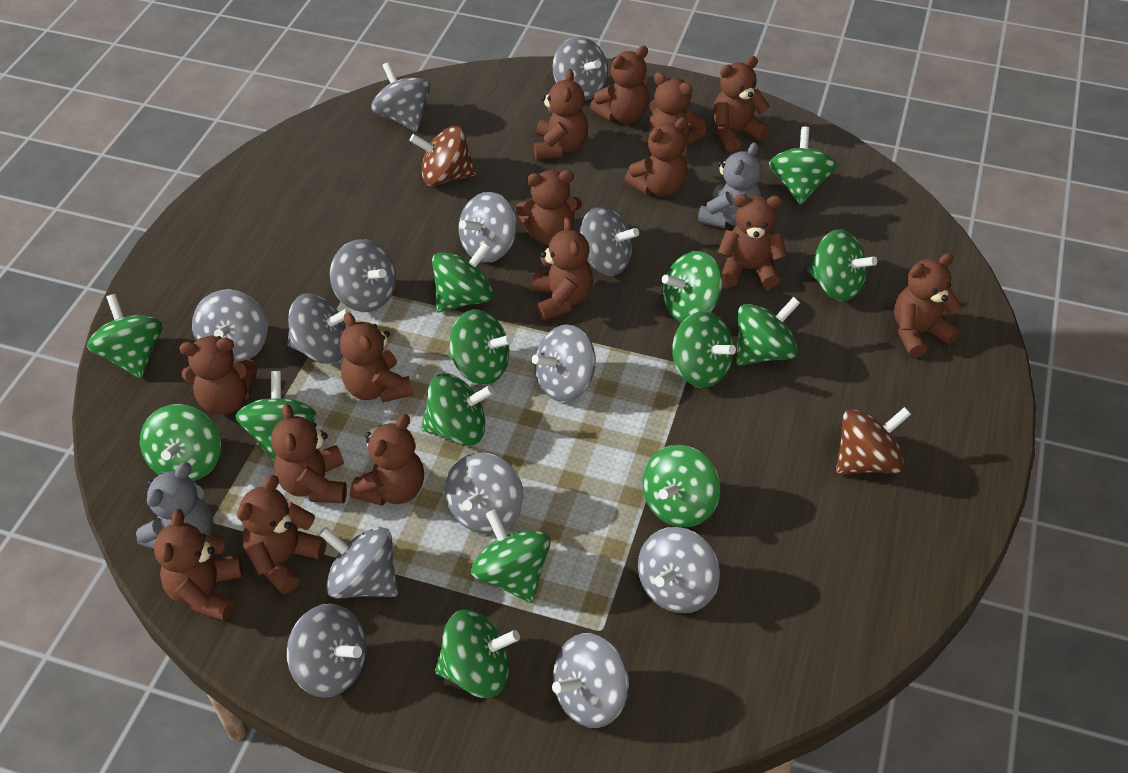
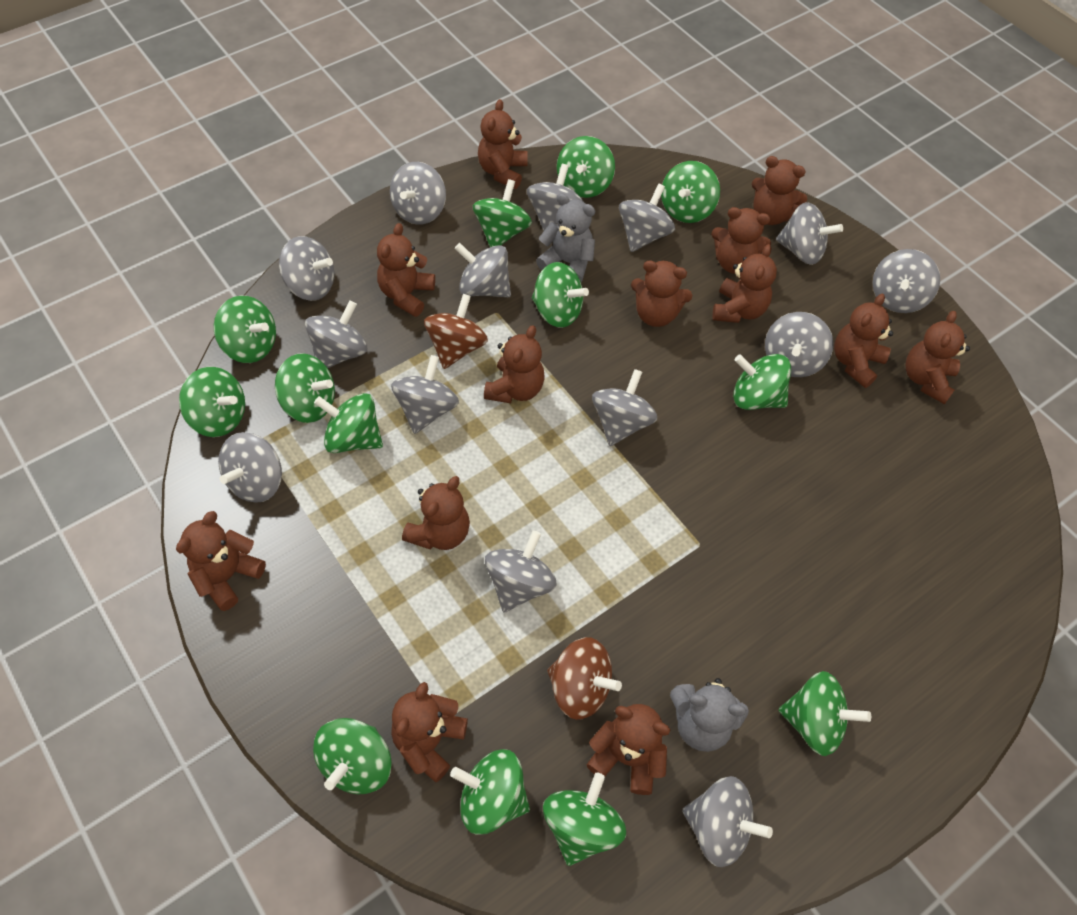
brown teddy bear: 15 -> 13
green spinning top: 14 -> 13
grey spinning top: 13 -> 14

